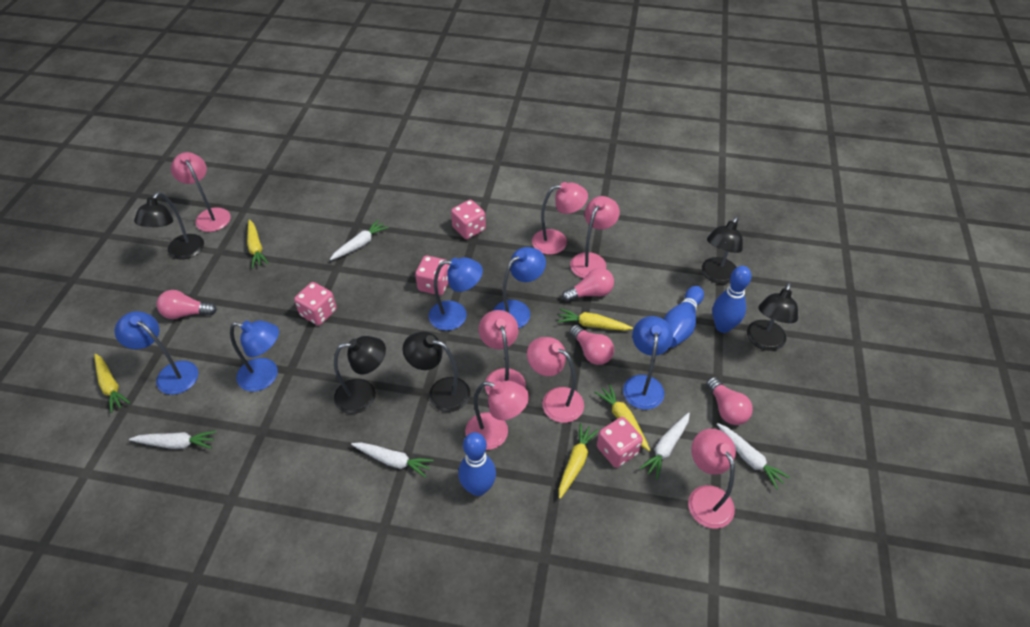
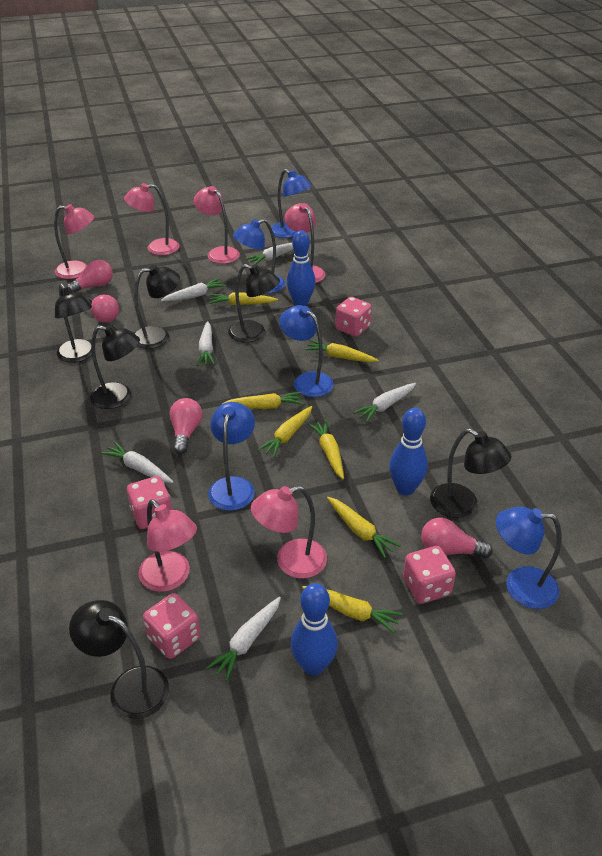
black lamp: 5 -> 6
pink lamp: 7 -> 6
white carrot: 5 -> 6
yellow carrot: 5 -> 7

